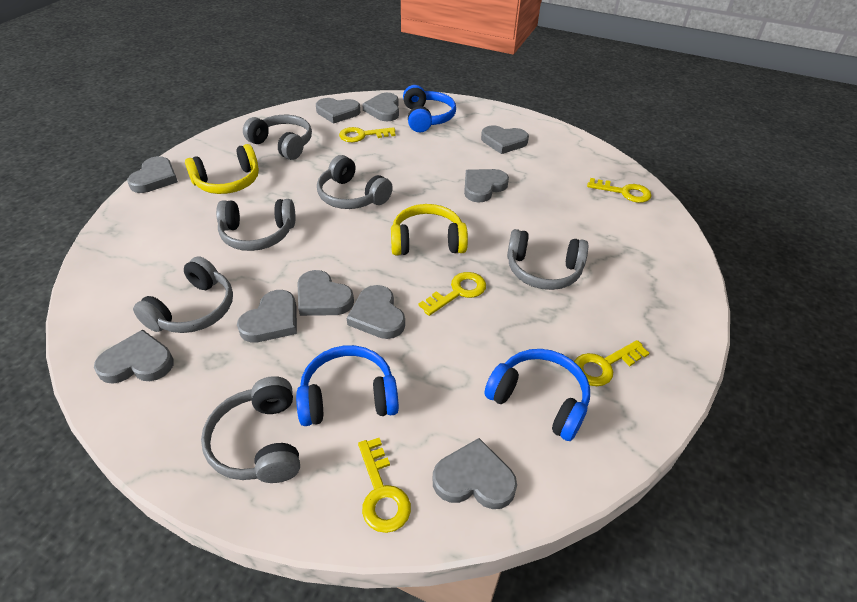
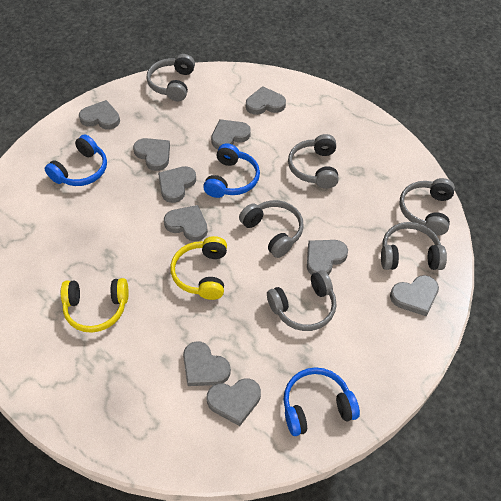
yellow key: 5 -> 0

